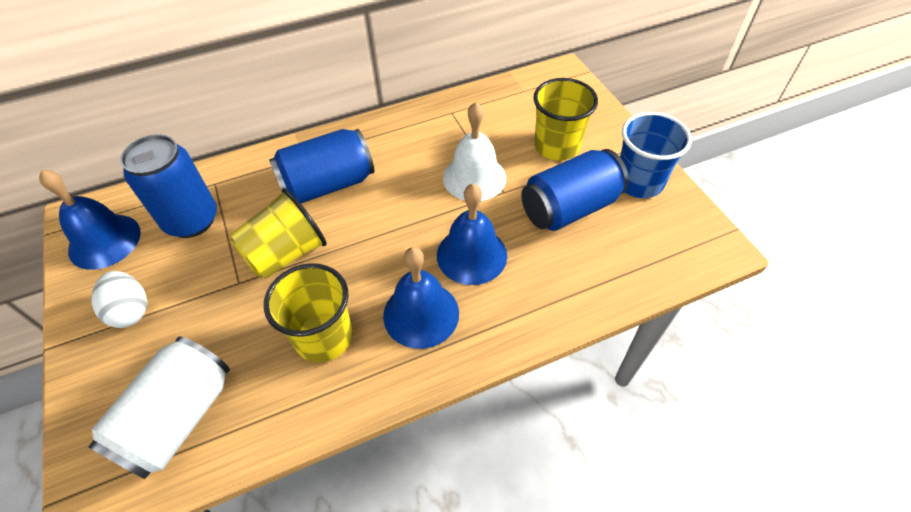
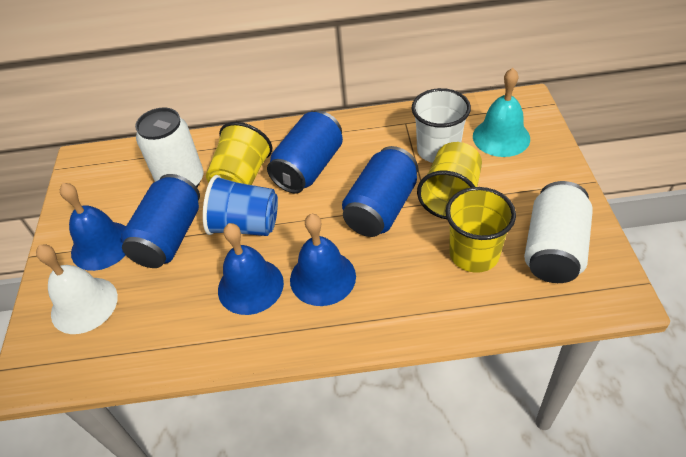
turquoise bell: 0 -> 1
white can: 1 -> 2
white cup: 0 -> 1
white egg: 1 -> 0

